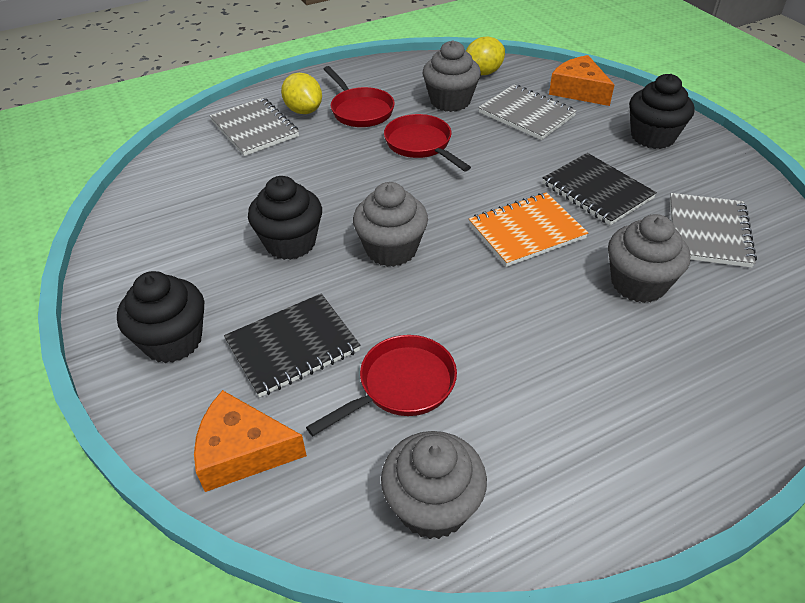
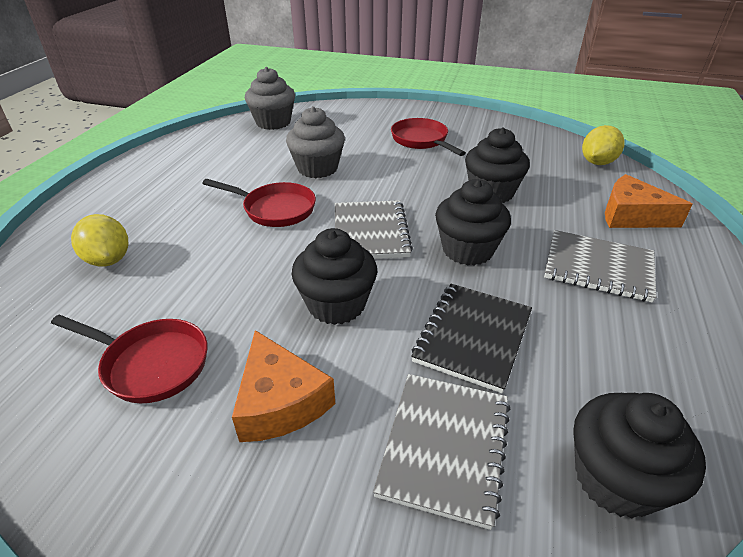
black cupcake: 3 -> 4
black notebook: 2 -> 1
grey cupcake: 4 -> 2
orange notebook: 1 -> 0

